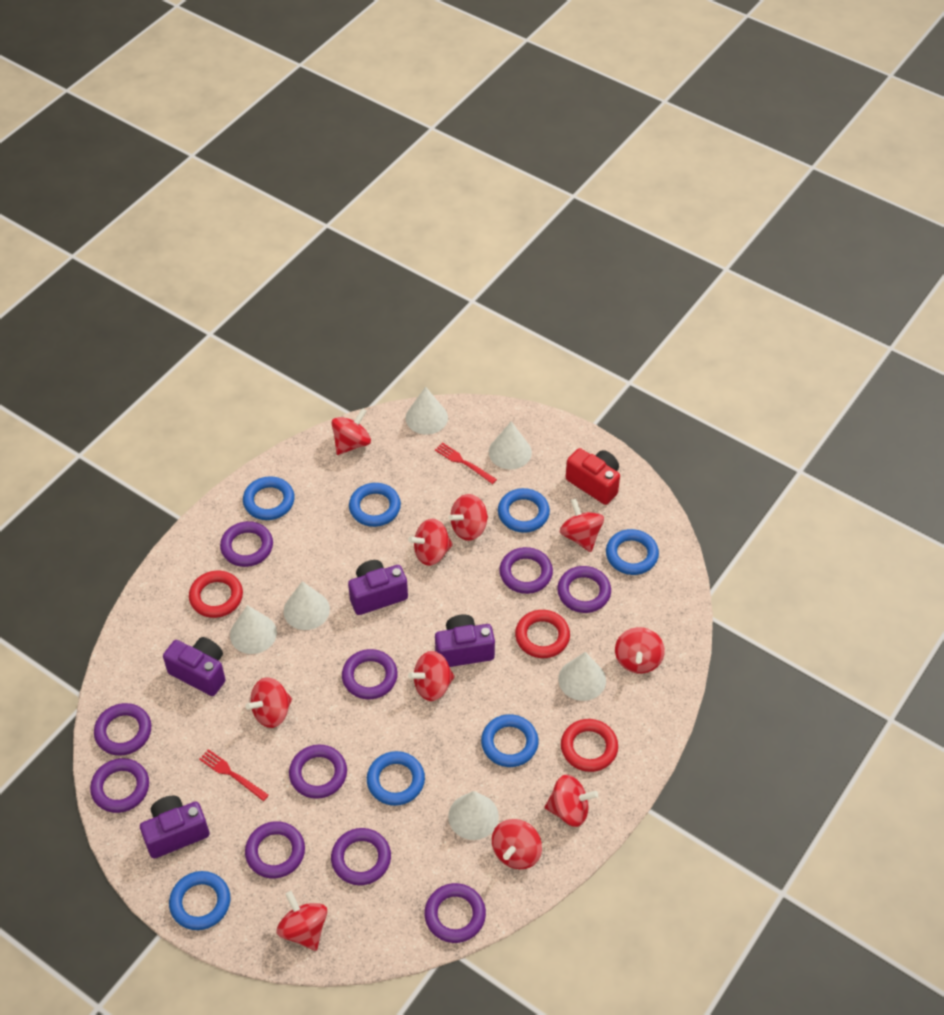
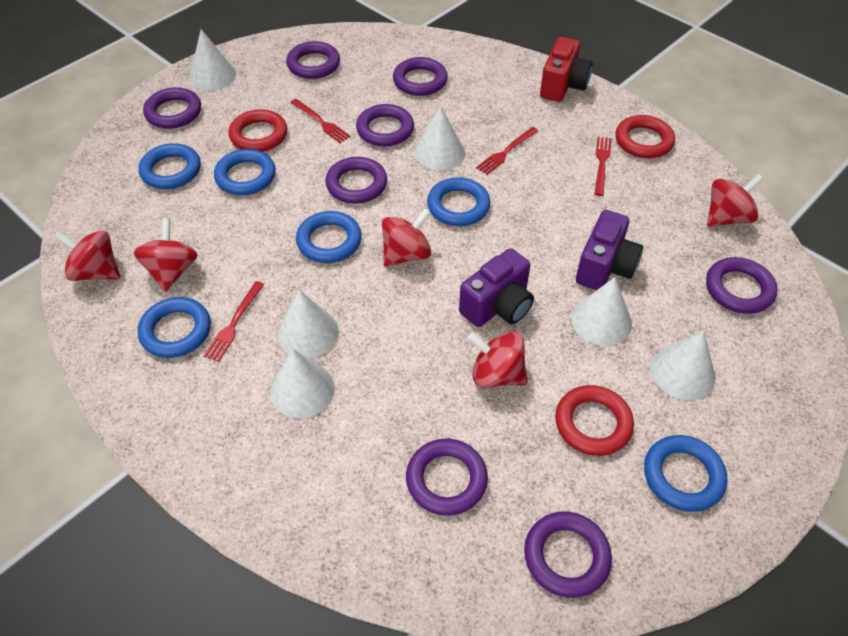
blue ring: 7 -> 6
purple camera: 4 -> 2
purple ring: 10 -> 8
red fork: 2 -> 4
red spinning top: 10 -> 5

